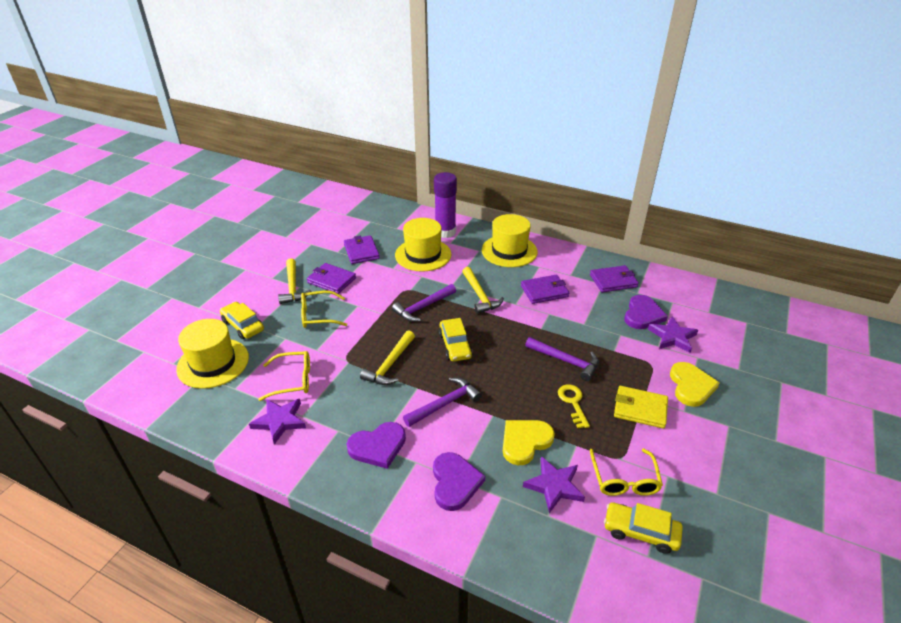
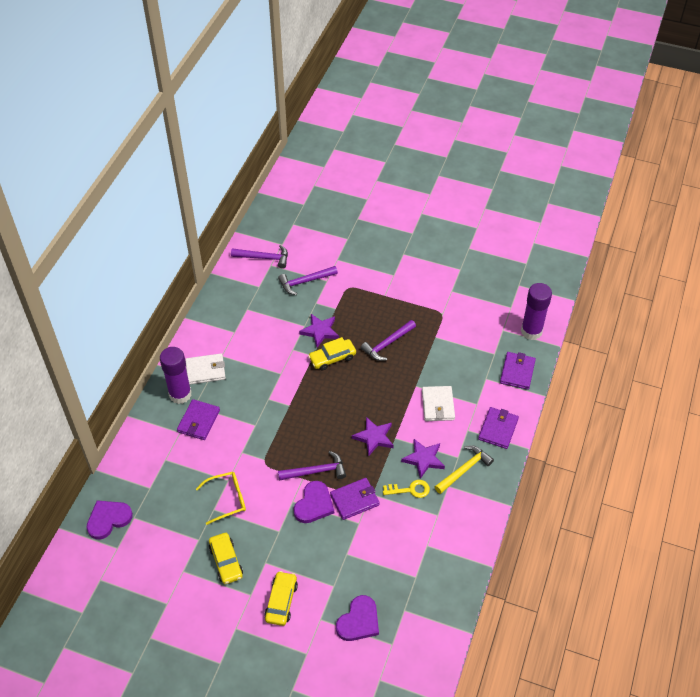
purple glue stick: 1 -> 2
purple hammer: 3 -> 4
white wallet: 0 -> 2
yellow glasses: 3 -> 1
yellow hammer: 3 -> 1
yellow hat: 3 -> 0
yellow heart: 2 -> 0
yellow wallet: 1 -> 0

